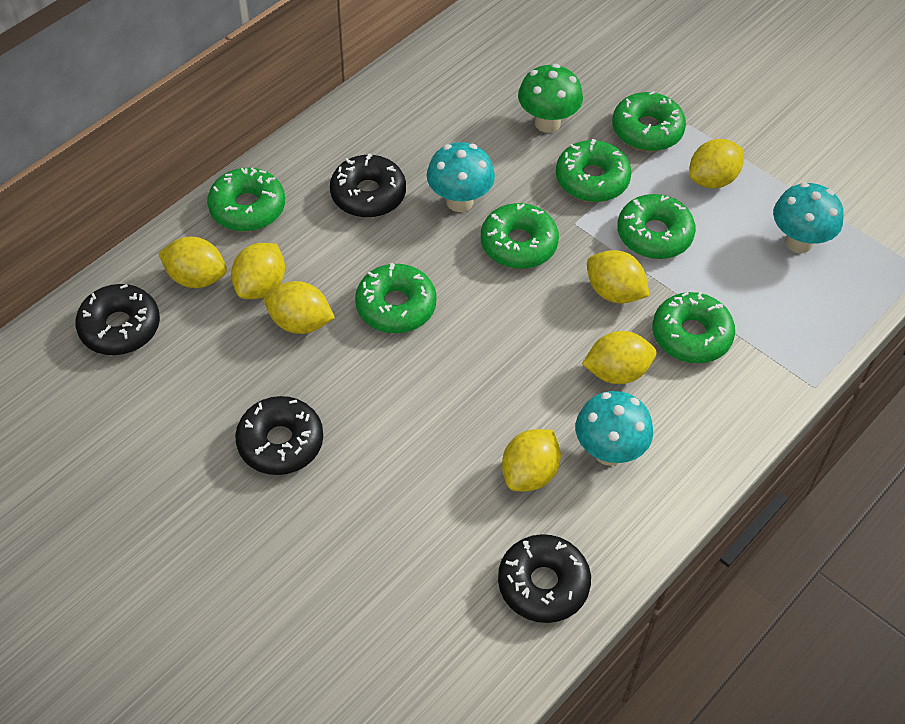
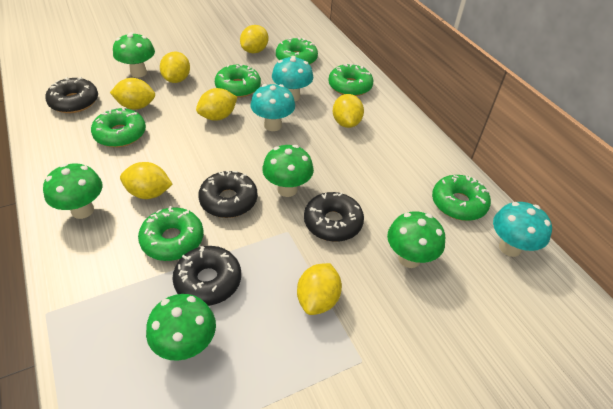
green donut: 7 -> 6
green mushroom: 1 -> 5

